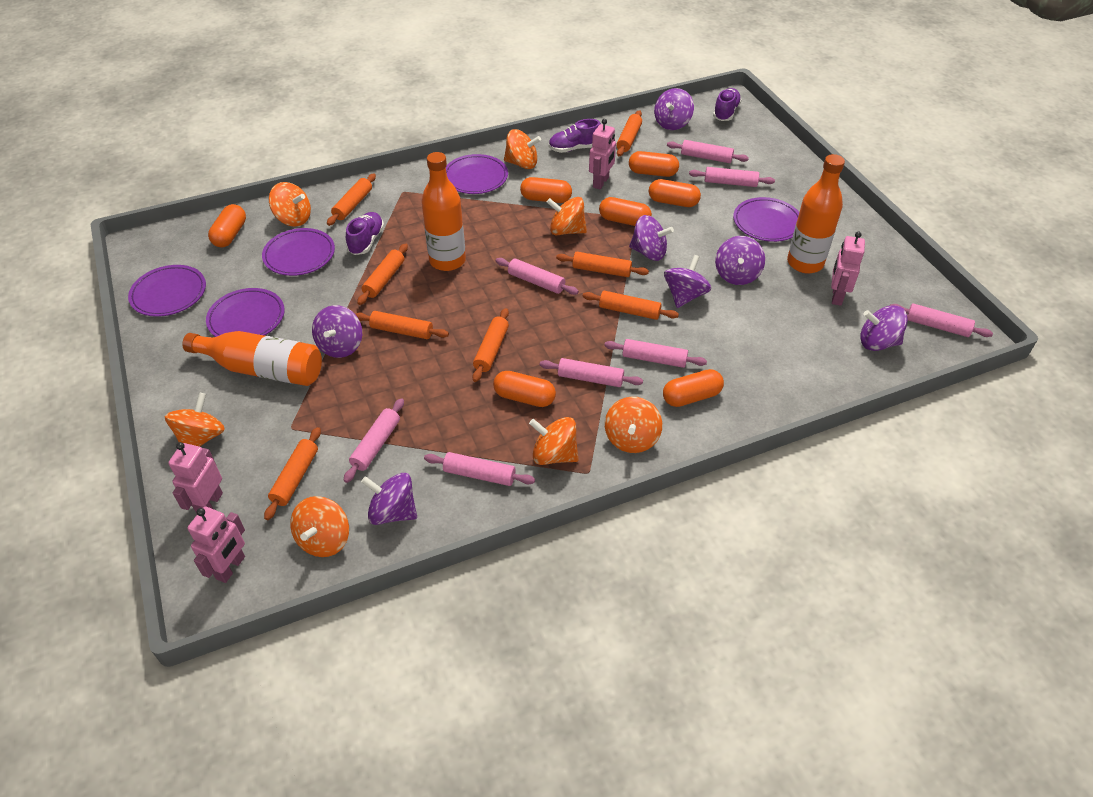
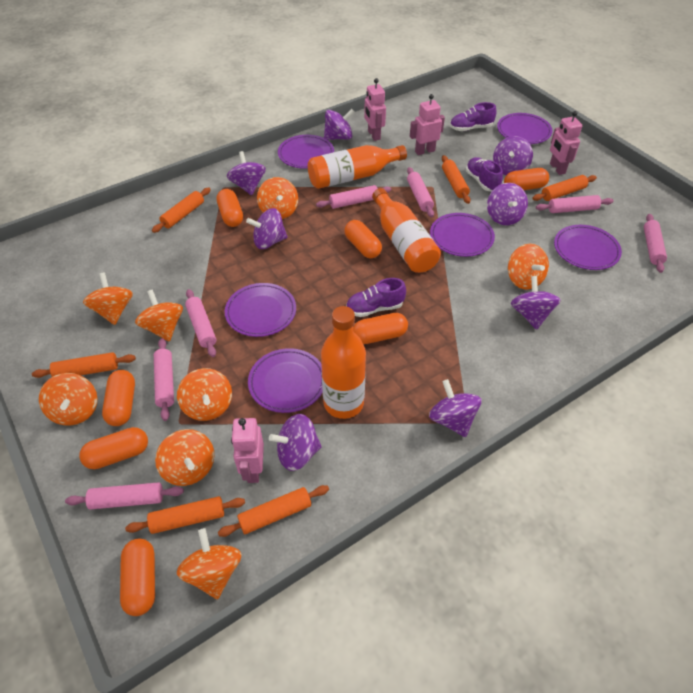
orange rolling pin: 8 -> 6
orange spinning top: 7 -> 8
pink rolling pin: 8 -> 7
purple plate: 5 -> 6
purple spinning top: 7 -> 8

